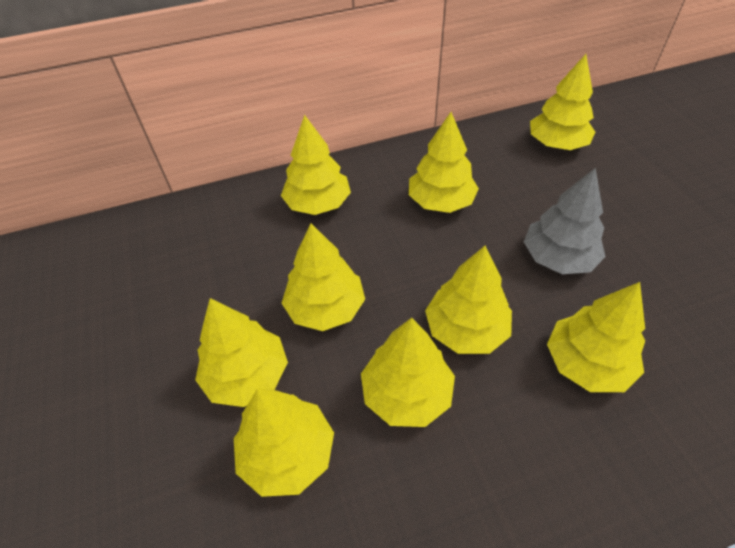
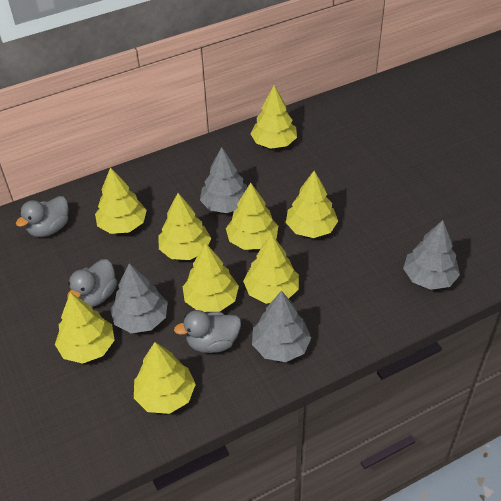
grey duck: 0 -> 3
grey tree: 1 -> 4

